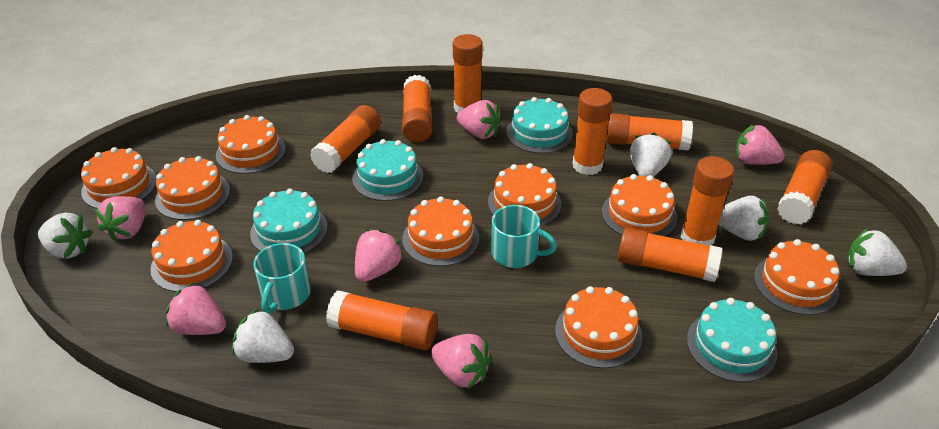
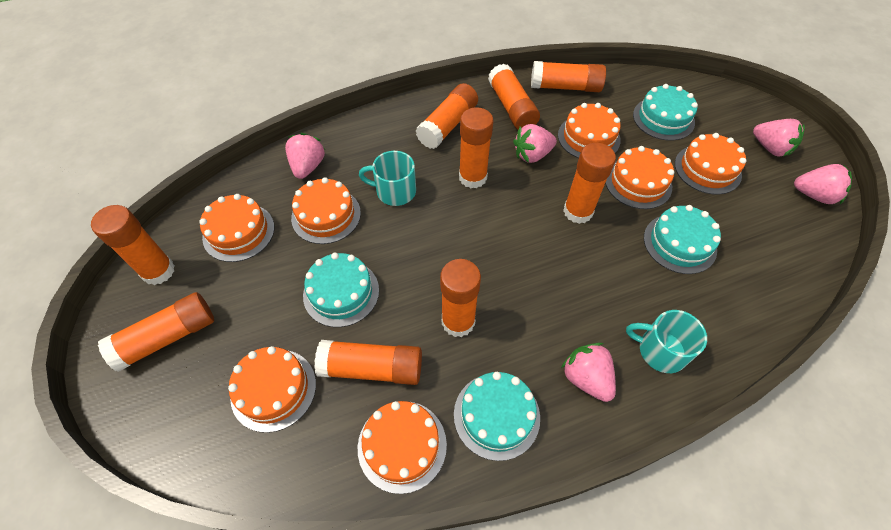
orange cake: 9 -> 7
pink strawberry: 6 -> 5
white strawberry: 5 -> 0

